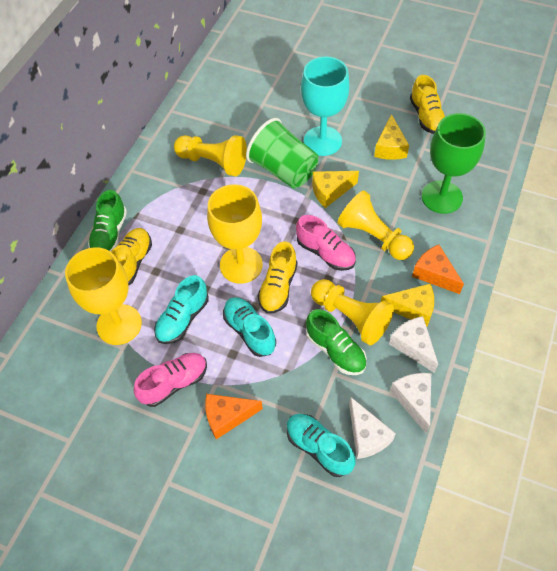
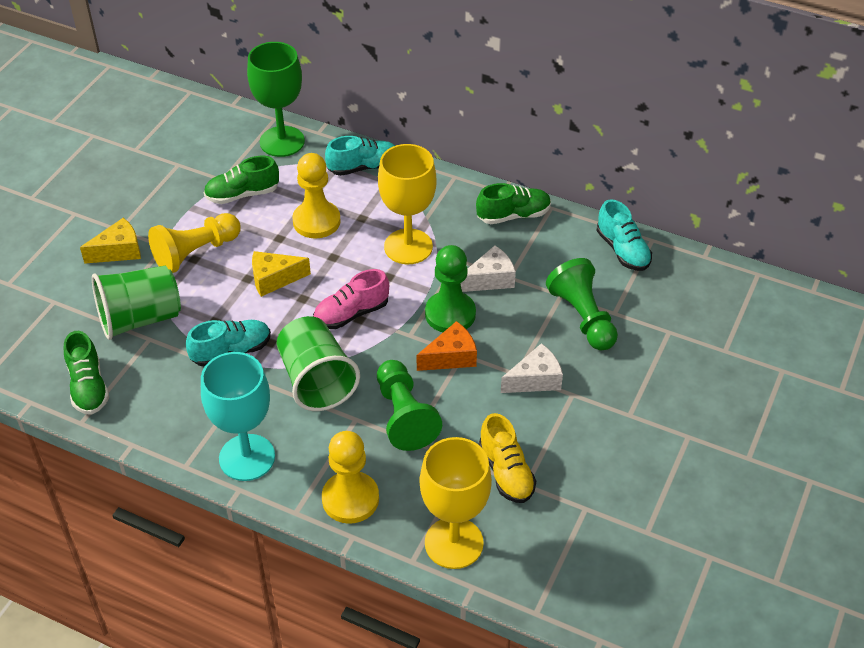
green cup: 1 -> 2
green pawn: 0 -> 3
green shoe: 2 -> 3
orange cheese: 2 -> 1
pink shoe: 2 -> 1
white cheese: 3 -> 2
yellow cheese: 3 -> 2
yellow shoe: 3 -> 1

